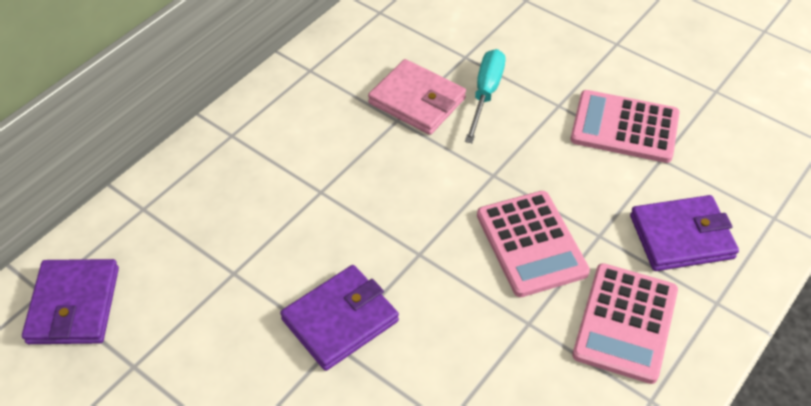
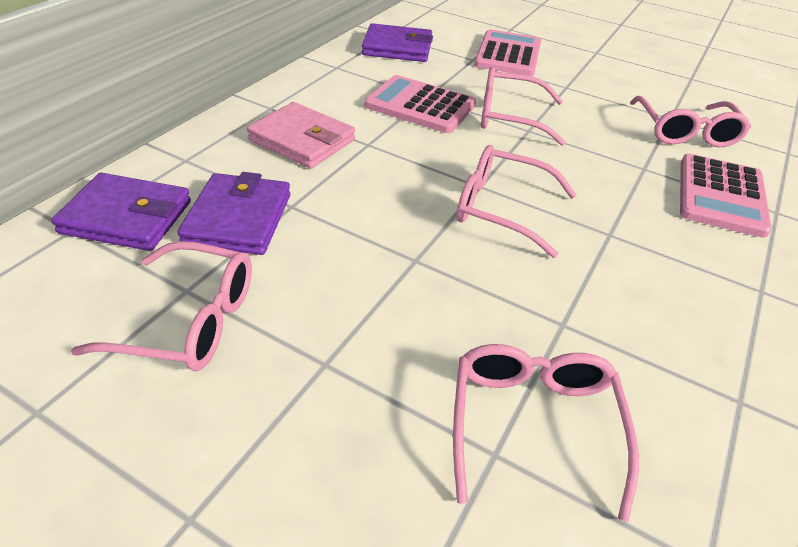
pink glasses: 0 -> 5
turquoise screwdriver: 1 -> 0

